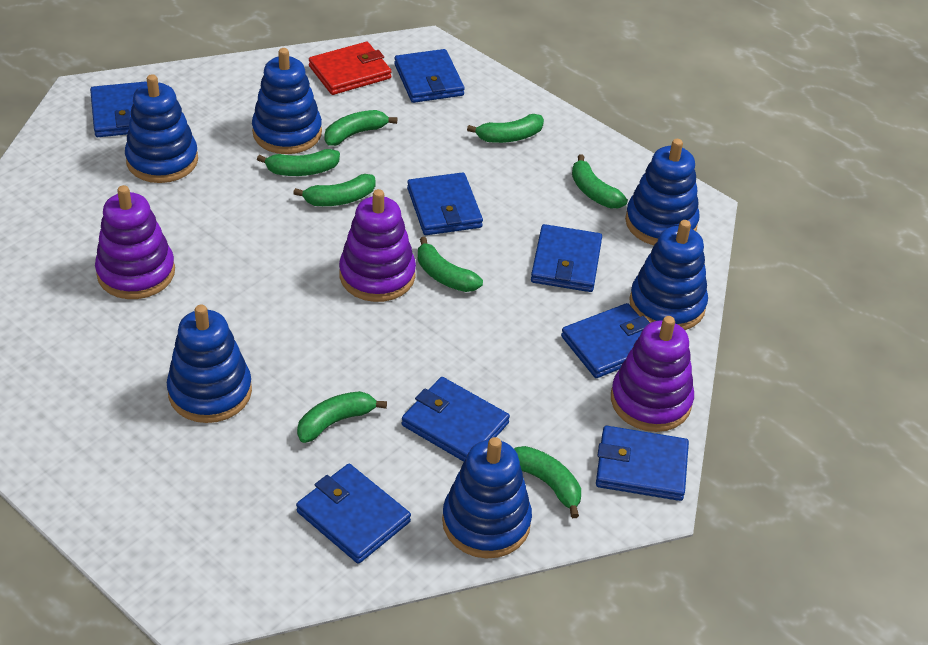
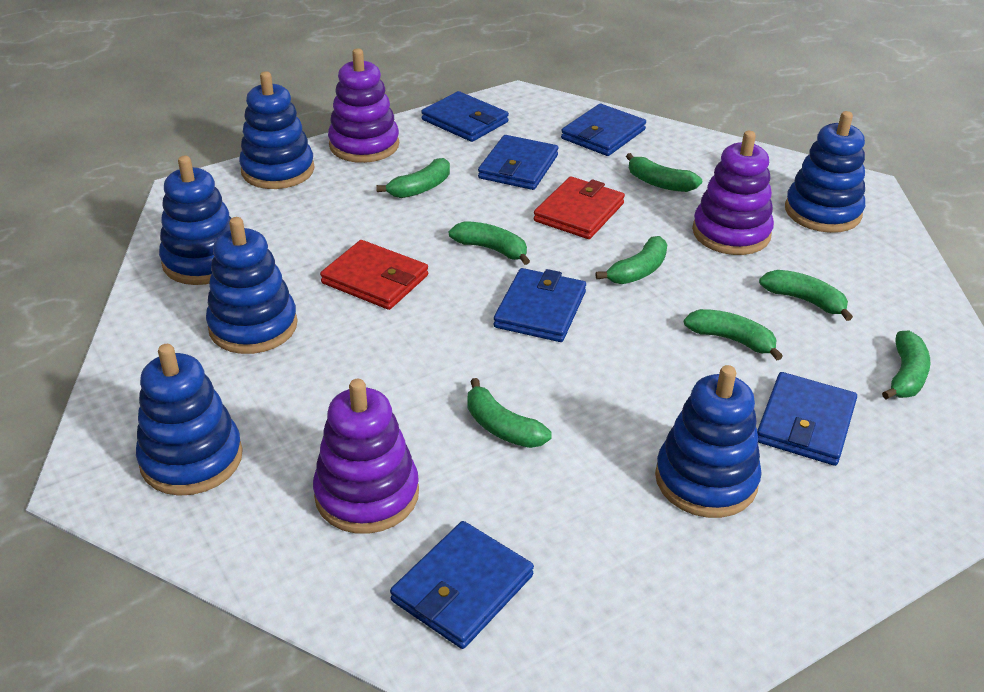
blue wallet: 8 -> 6
red wallet: 1 -> 2

